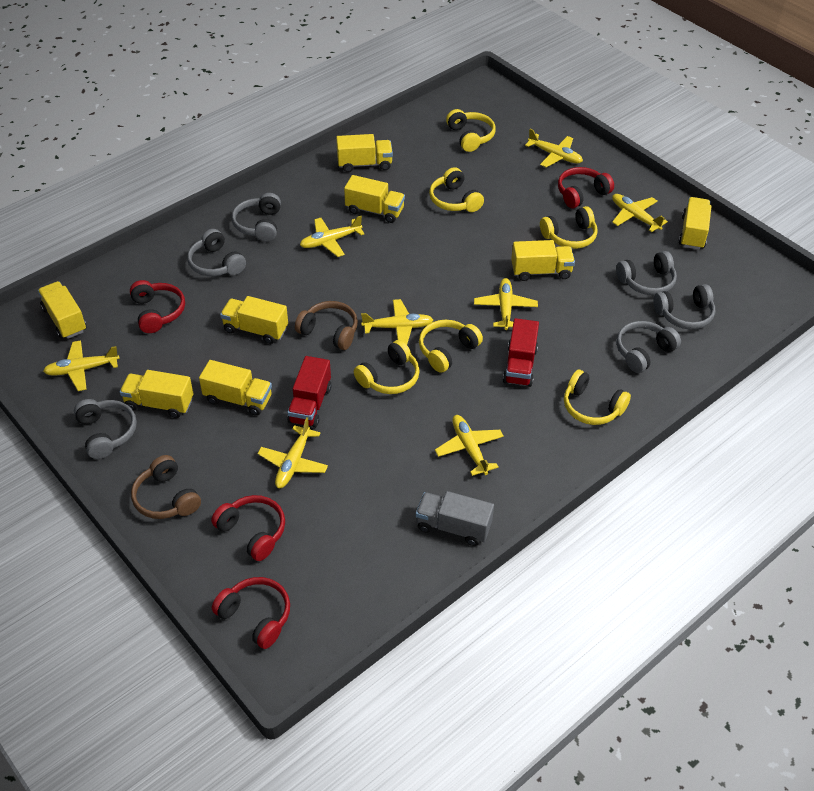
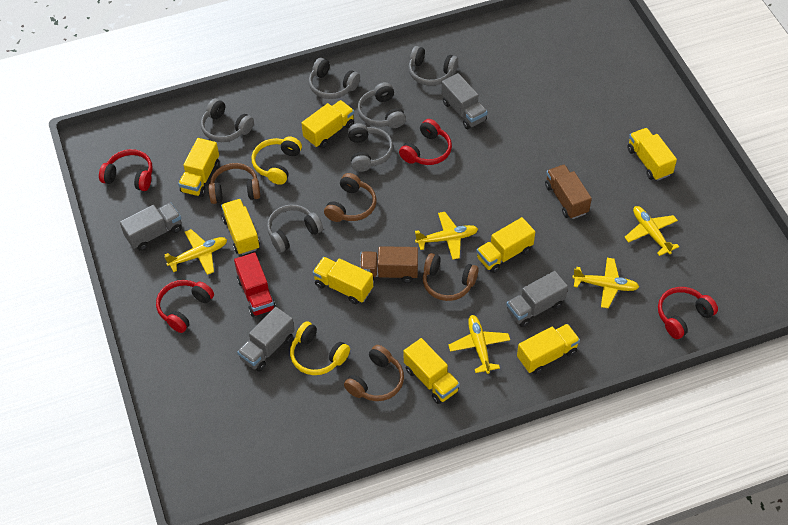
brown headphones: 2 -> 4
brown truck: 0 -> 2
grey truck: 1 -> 4
red truck: 2 -> 1
yellow headphones: 6 -> 2
yellow plane: 8 -> 5

